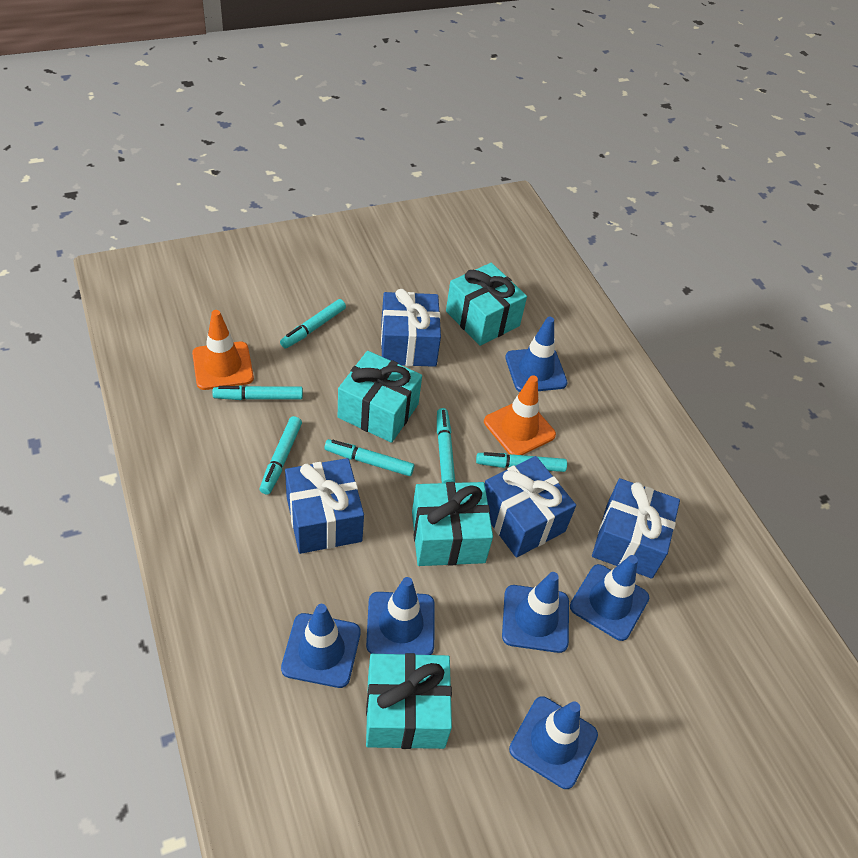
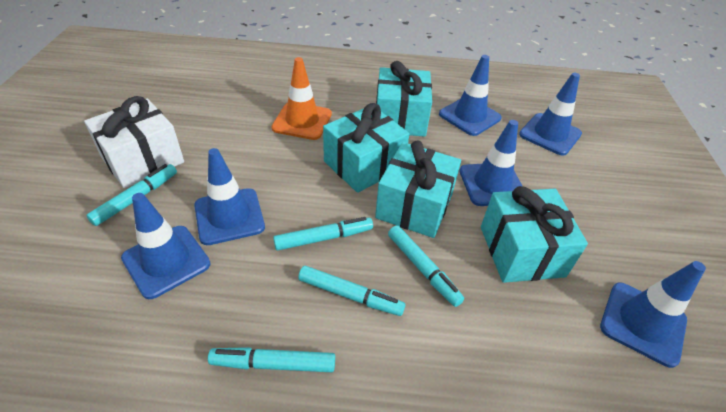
blue gift: 4 -> 0
orange traffic cone: 2 -> 1
turquoise marker: 6 -> 5
white gift: 0 -> 1

